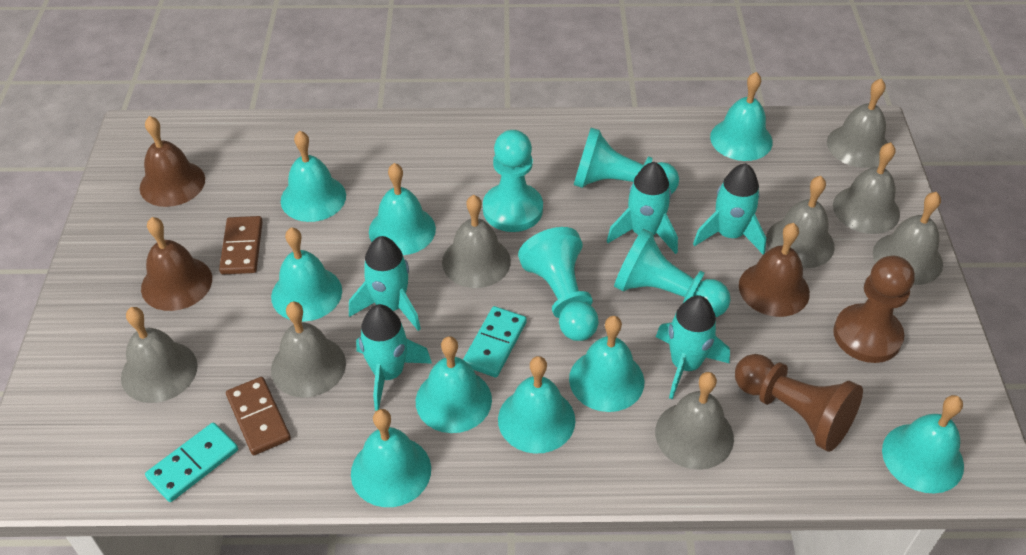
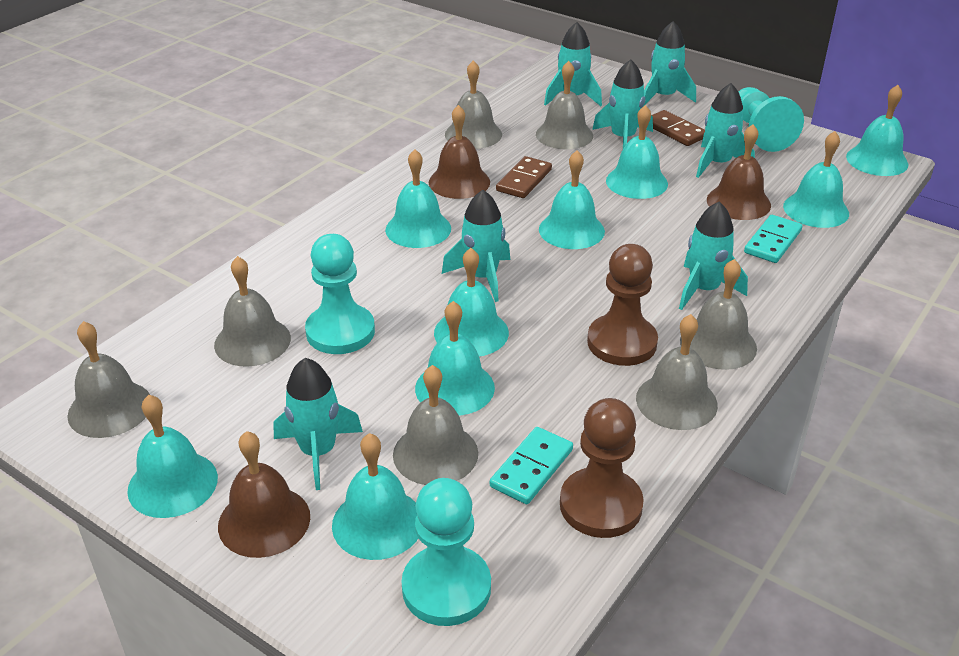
grey bell: 8 -> 7
turquoise pawn: 4 -> 3
turquoise rocket: 5 -> 7

